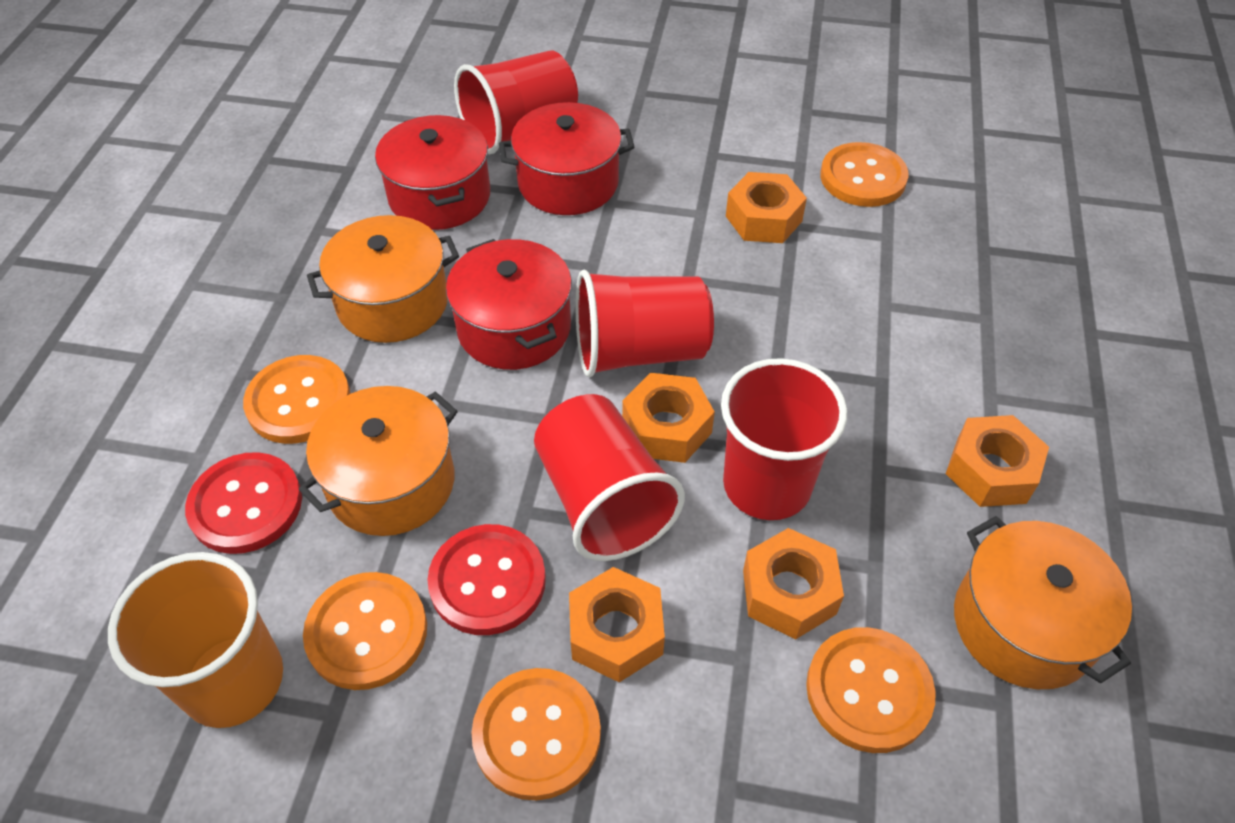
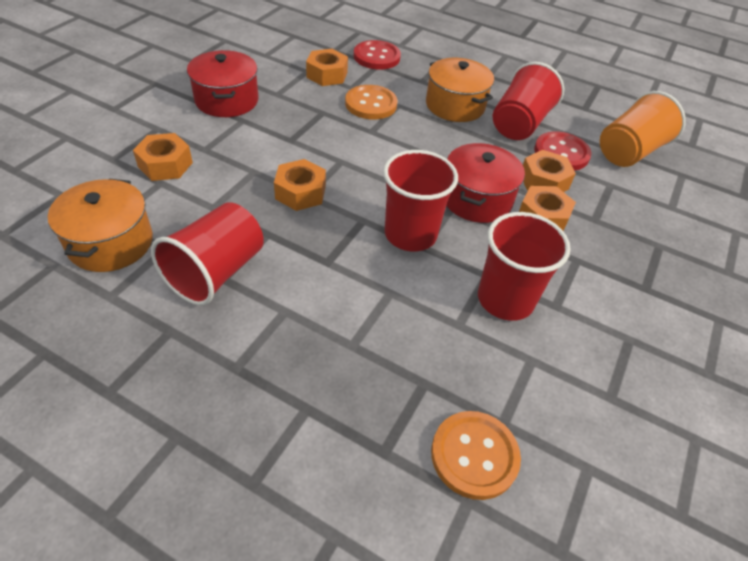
orange button: 5 -> 2
orange pot: 3 -> 2
red pot: 3 -> 2

